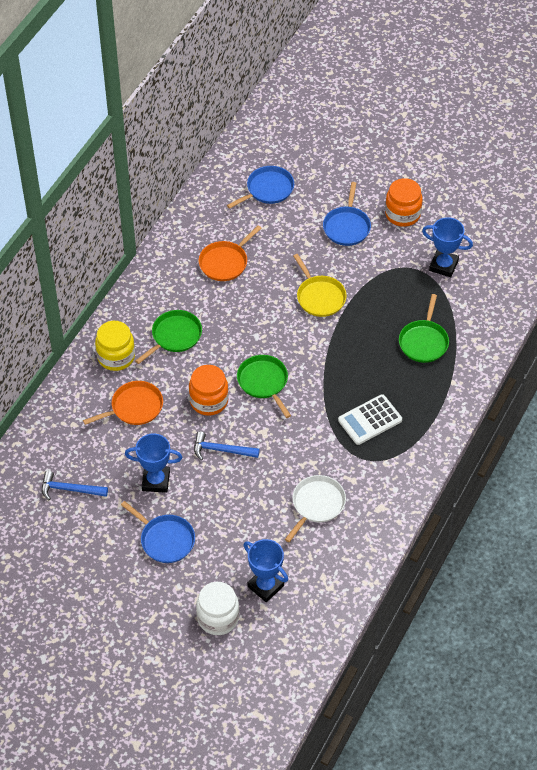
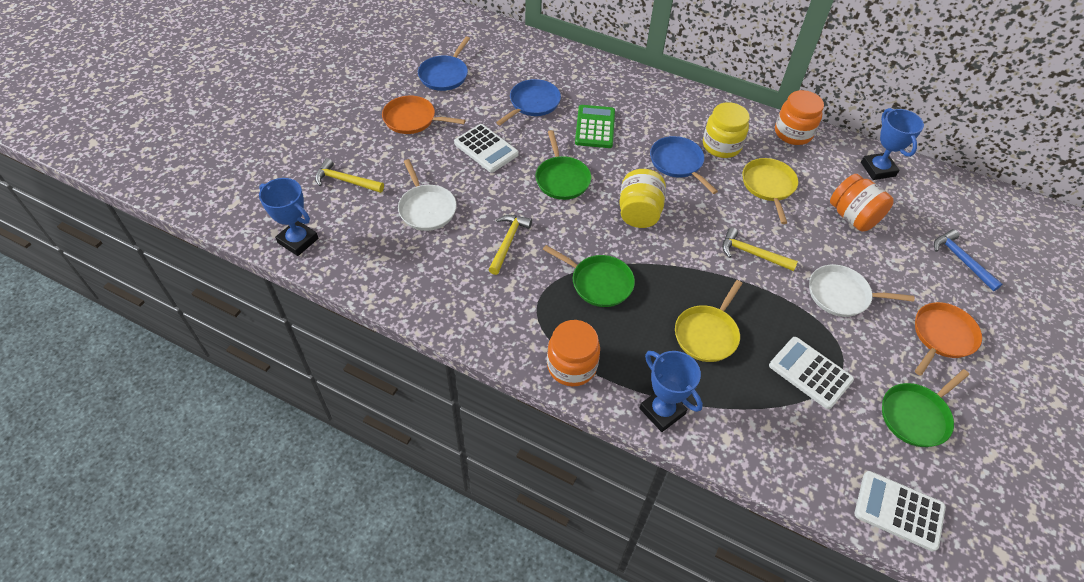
blue hammer: 2 -> 1
green calculator: 0 -> 1
orange jar: 2 -> 3
white calculator: 1 -> 3
white jar: 1 -> 0
white pan: 1 -> 2
yellow hammer: 0 -> 3
yellow jar: 1 -> 2
yellow pan: 1 -> 2

